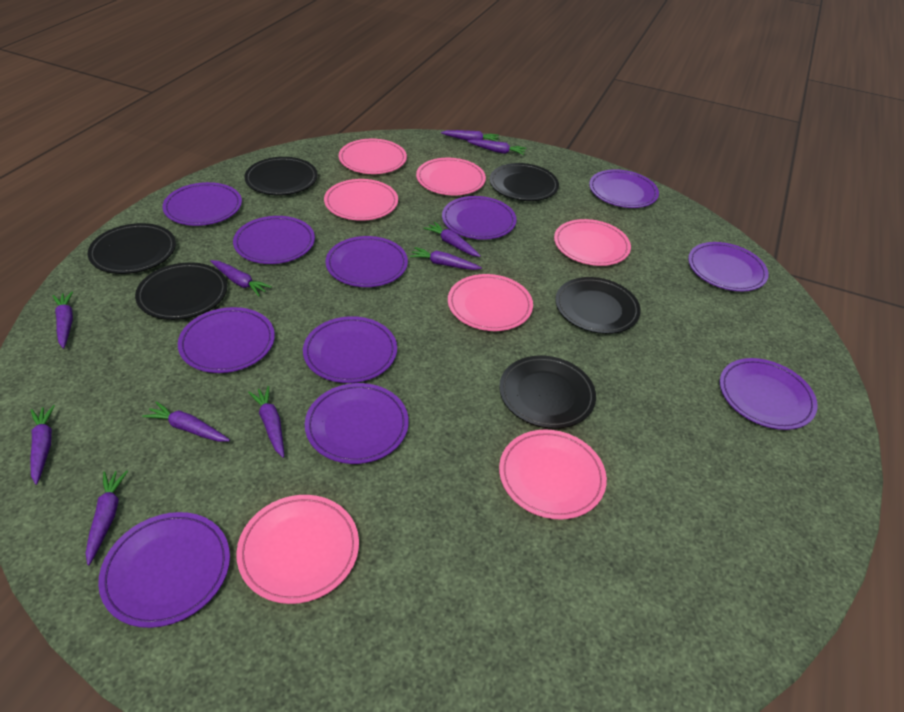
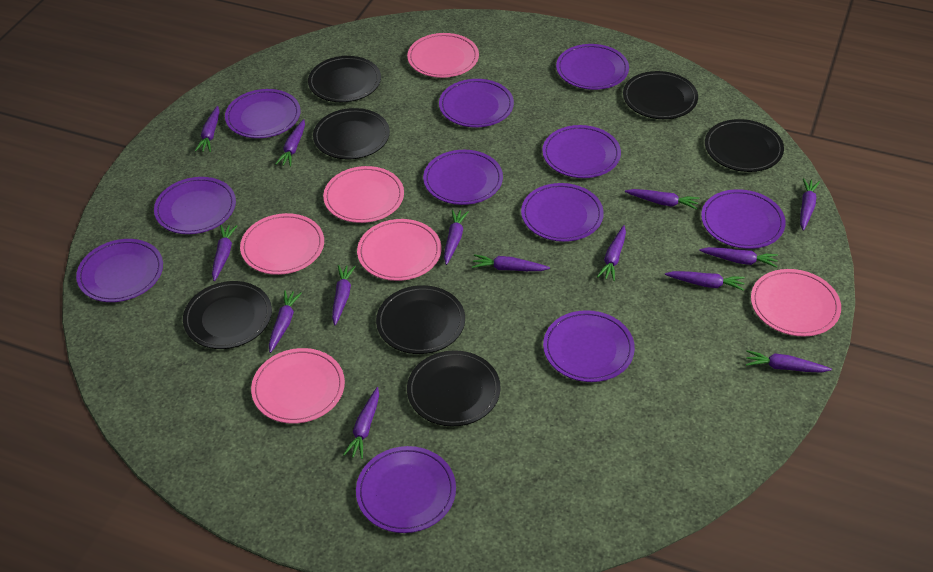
black plate: 6 -> 7
pink plate: 7 -> 6
purple carrot: 10 -> 14

